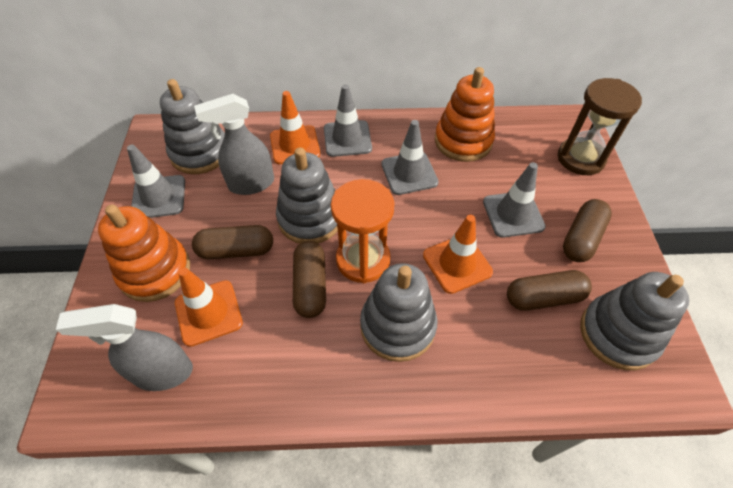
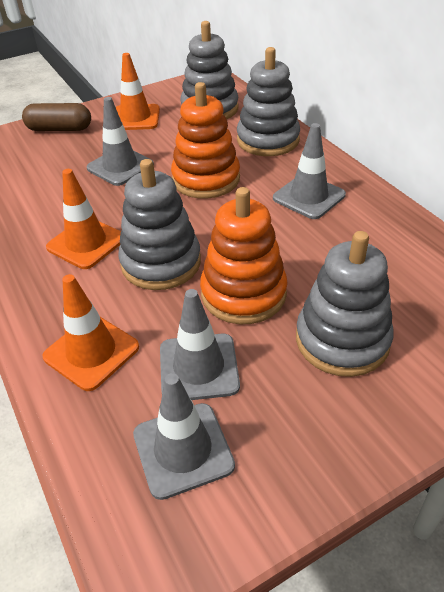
brown capsule: 4 -> 1
brown hourglass: 1 -> 0
grey spray bottle: 2 -> 0
orange hourglass: 1 -> 0

